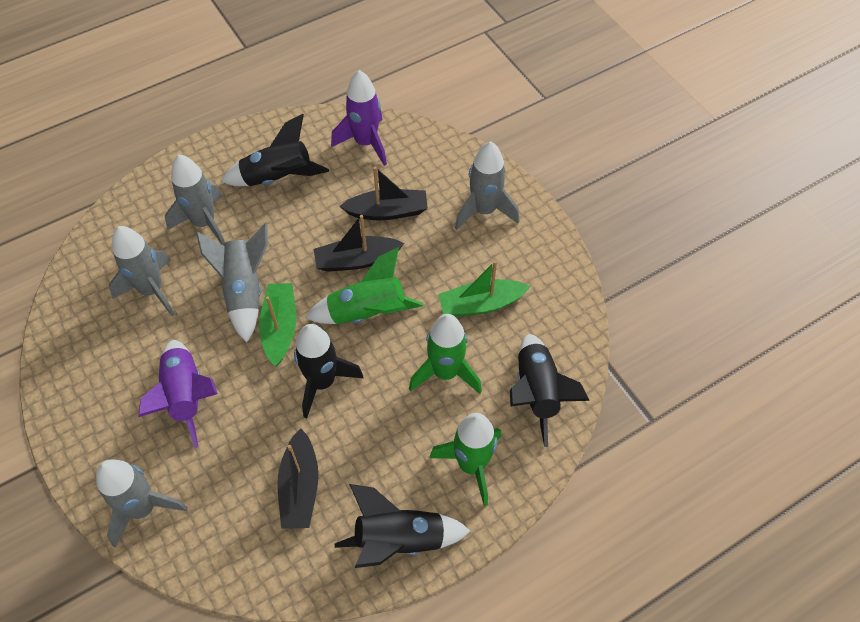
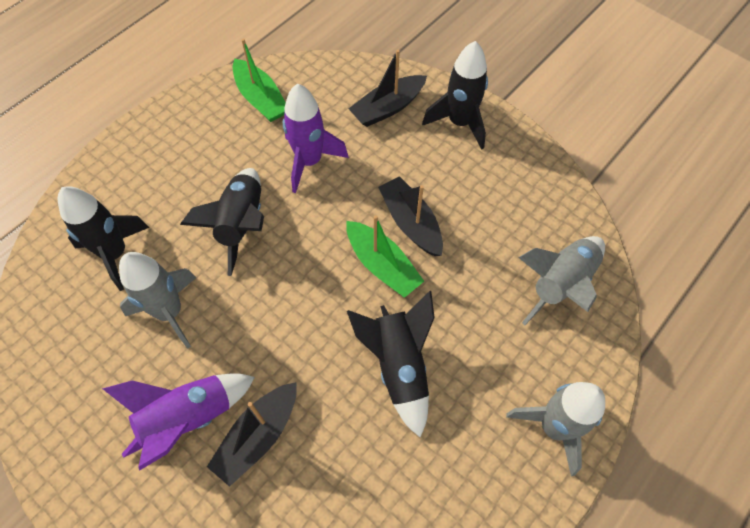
green rocket: 3 -> 0
grey rocket: 5 -> 3

